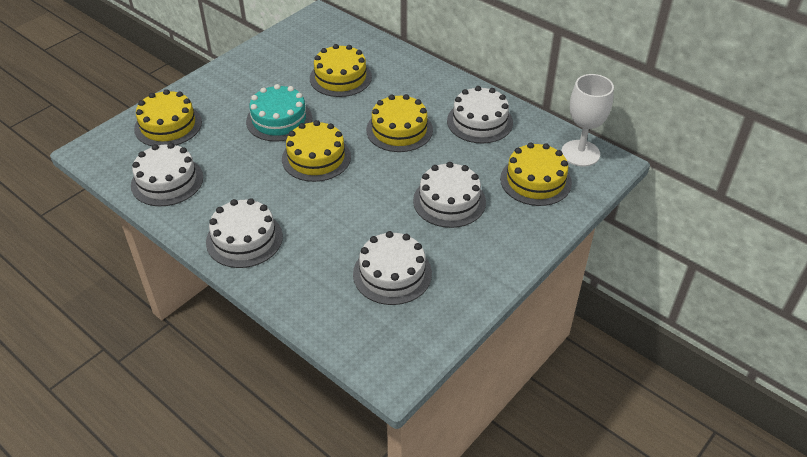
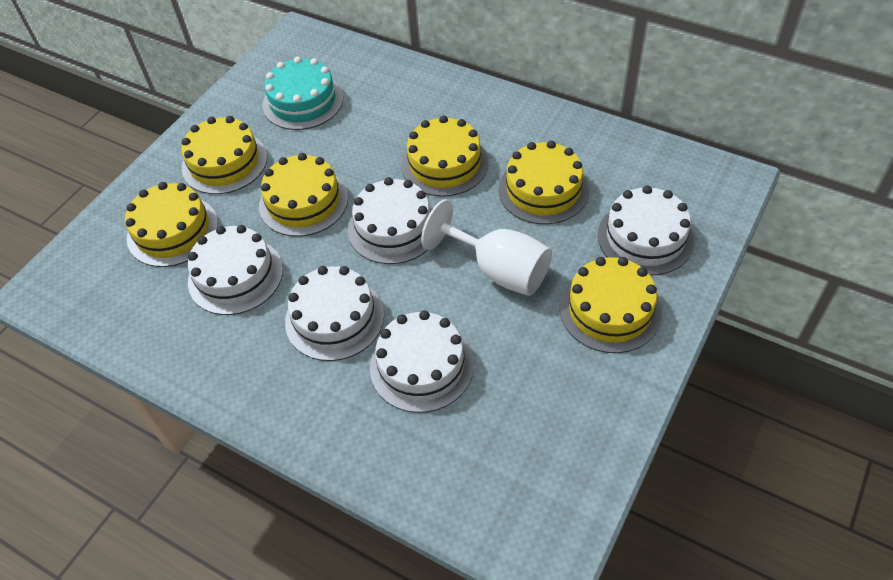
yellow cake: 5 -> 6

